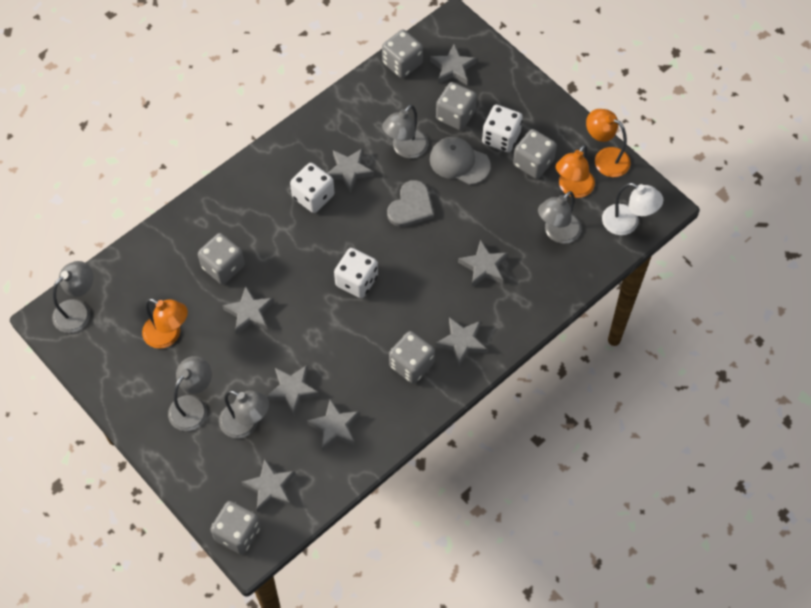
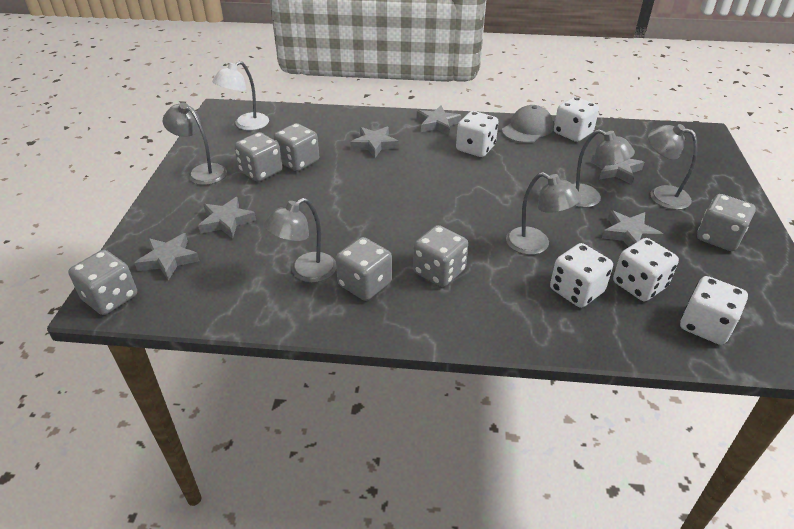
grey heart: 1 -> 0
grey star: 8 -> 6
orange lamp: 3 -> 0
white dice: 3 -> 5

